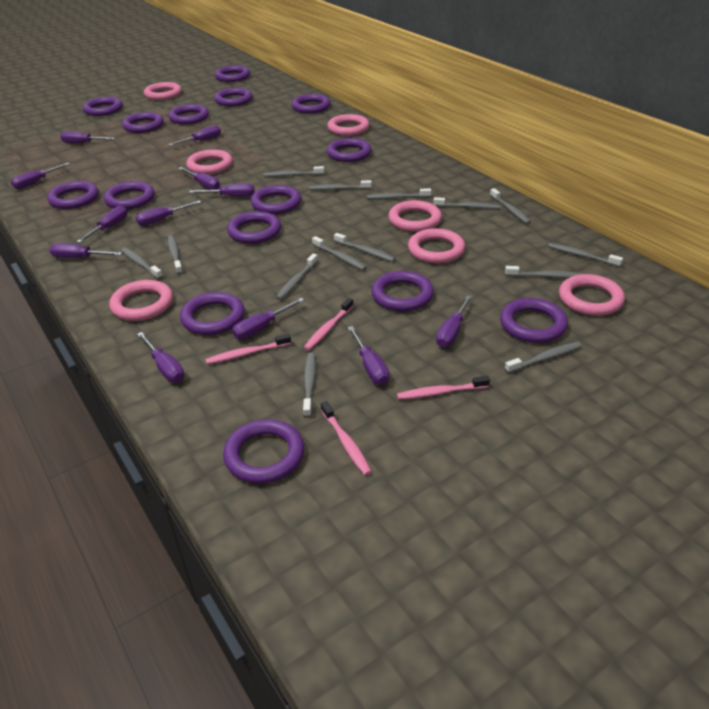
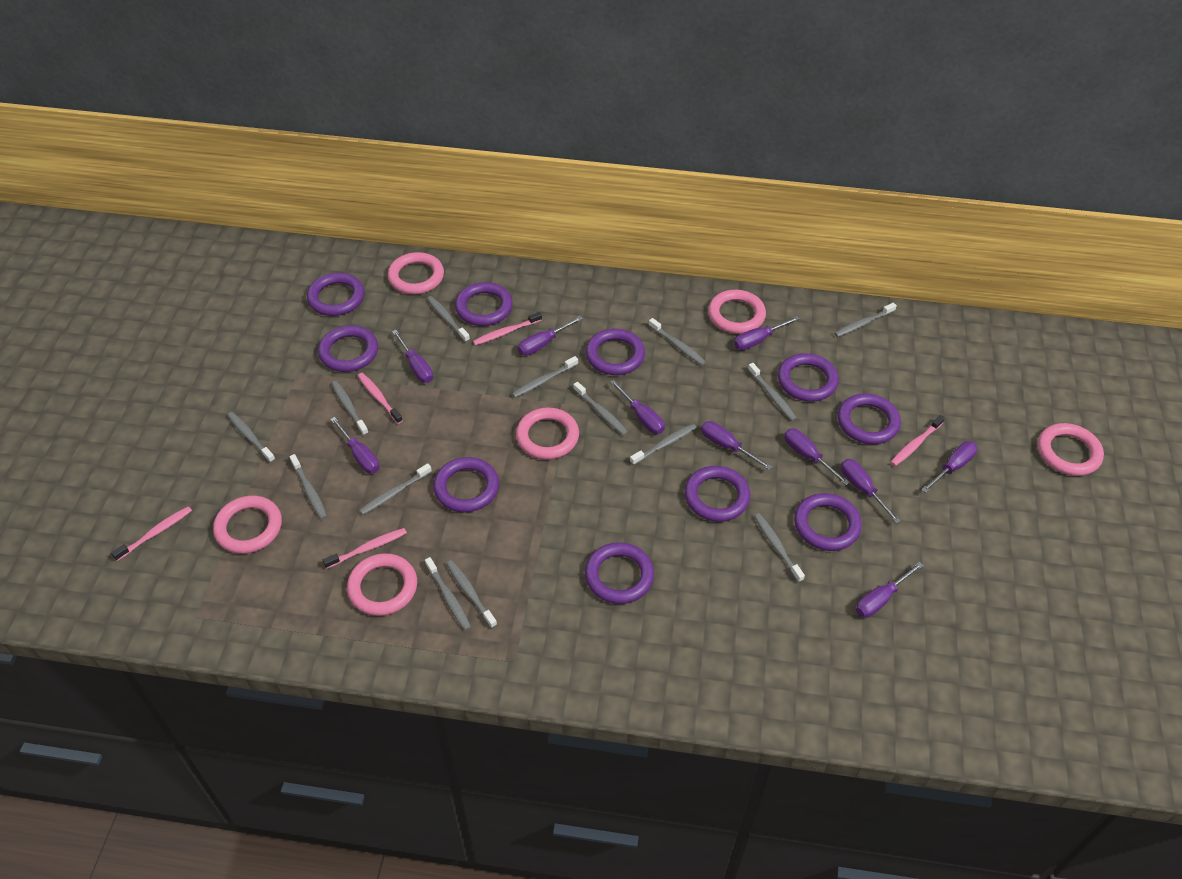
pink ring: 7 -> 6
pink toothbrush: 4 -> 5
purple ring: 15 -> 10
purple screwdriver: 12 -> 10

